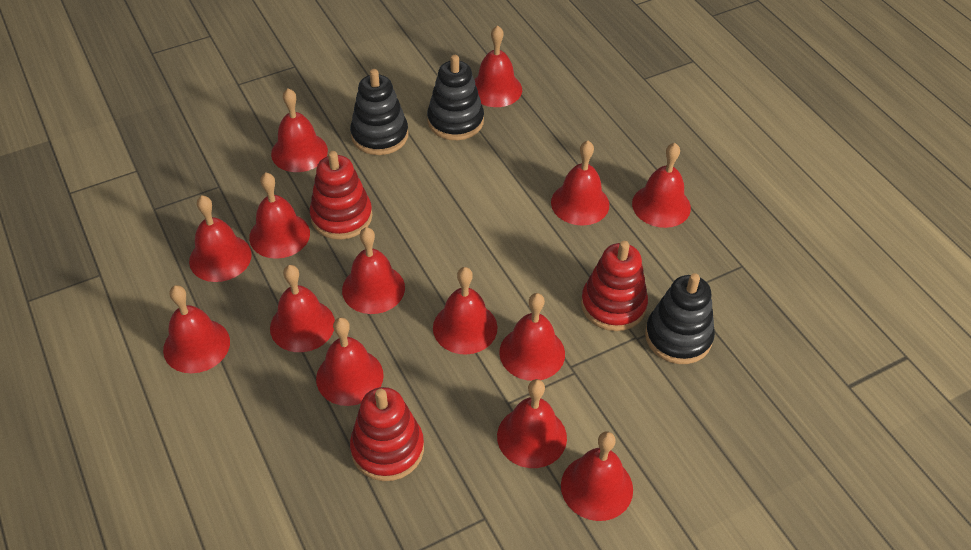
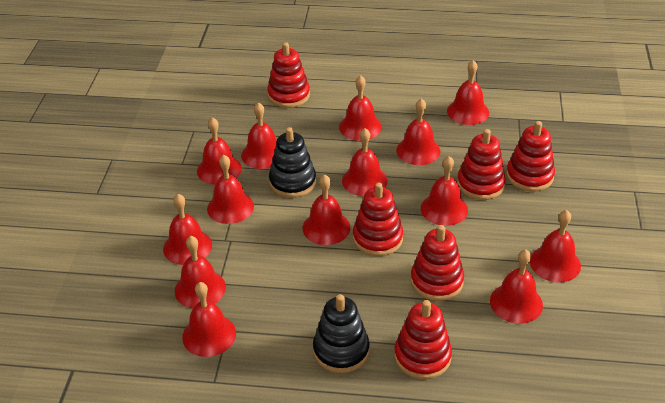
black stacking toy: 3 -> 2
red stacking toy: 3 -> 6

